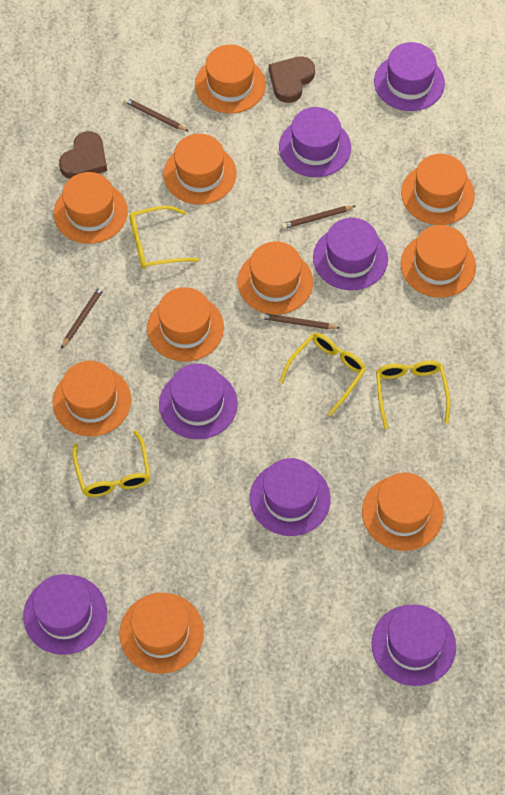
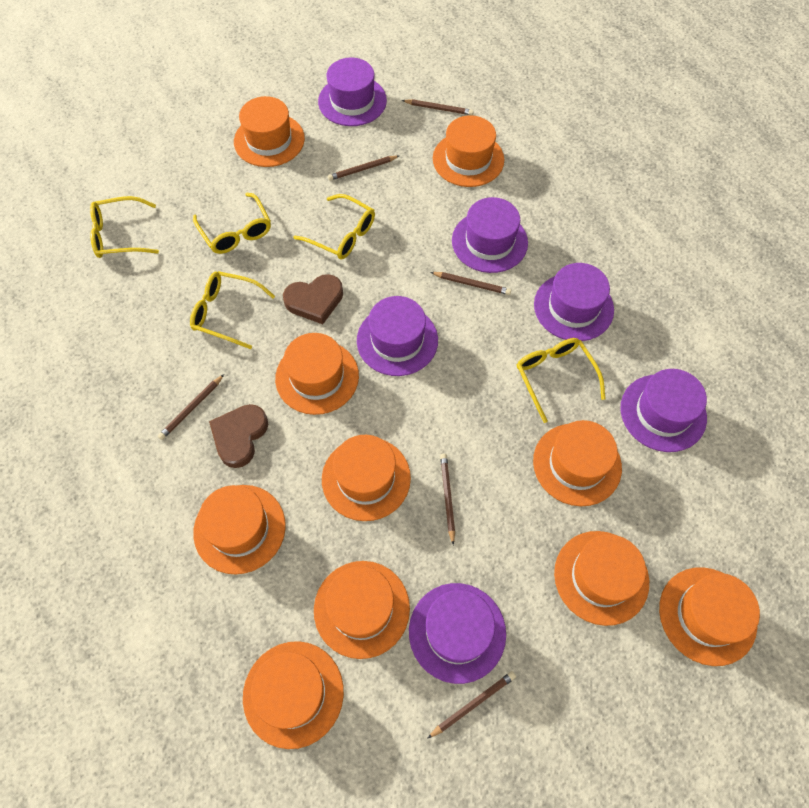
brown pencil: 4 -> 6
purple hat: 7 -> 6
yellow glasses: 4 -> 5

